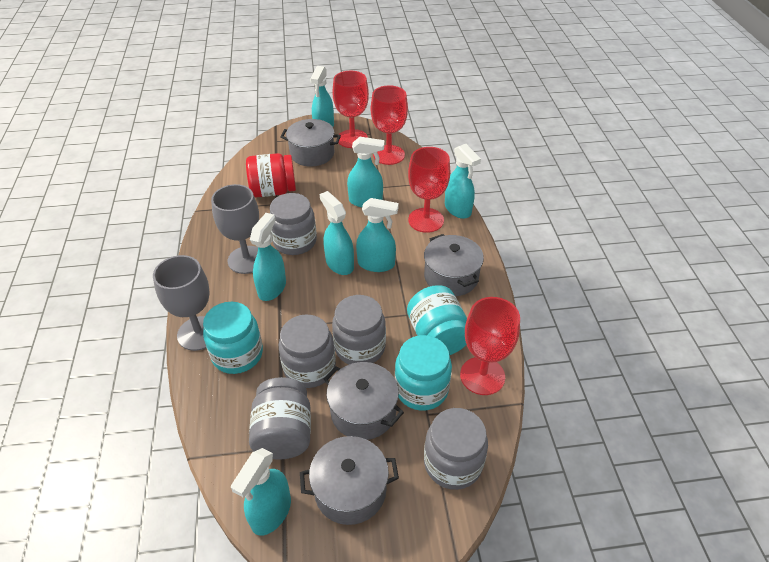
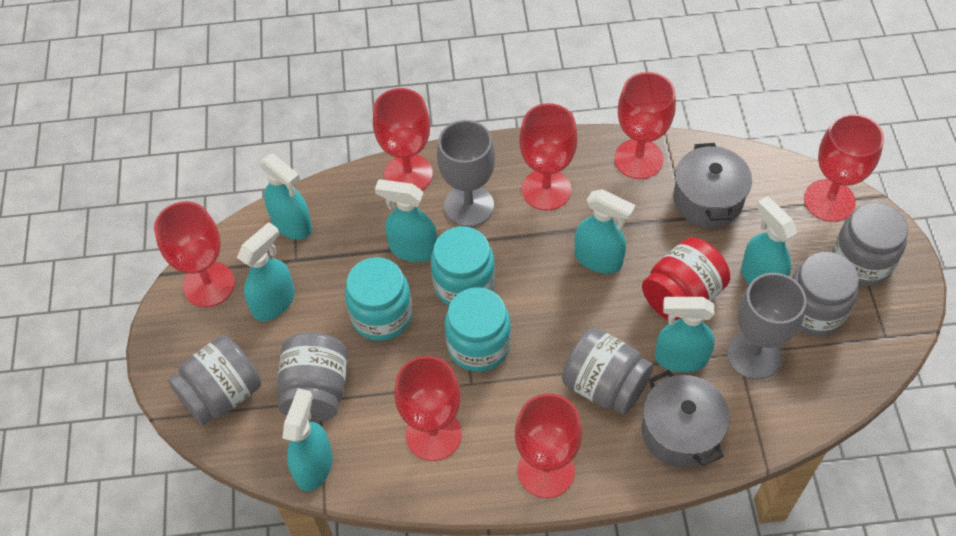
grey pot: 4 -> 2
red goblet: 4 -> 7

